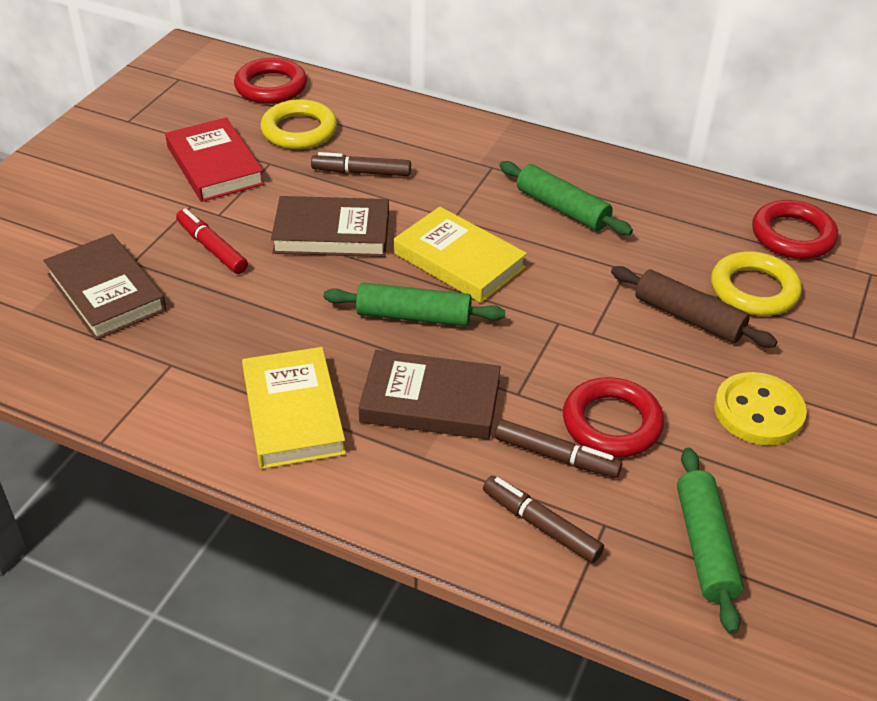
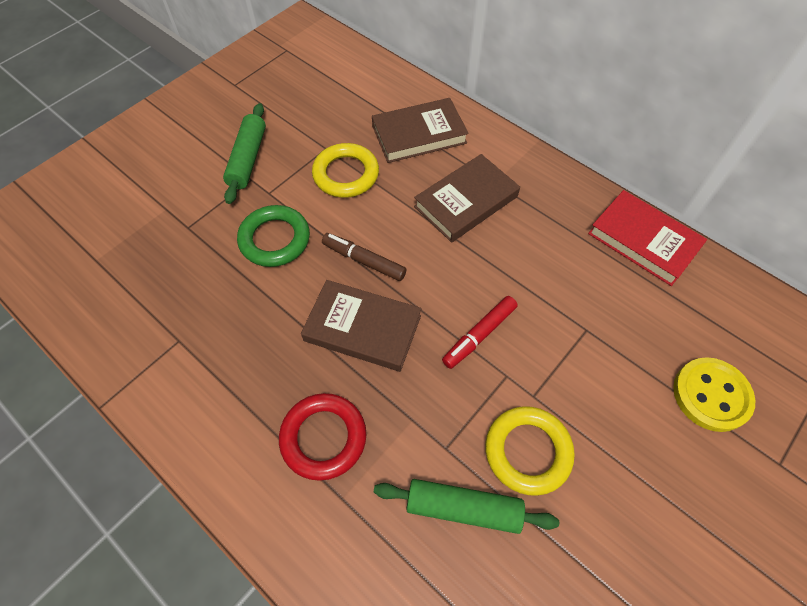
brown marker: 3 -> 1
brown rolling pin: 1 -> 0
green ring: 0 -> 1
green rolling pin: 3 -> 2
red ring: 3 -> 1
yellow book: 2 -> 0

